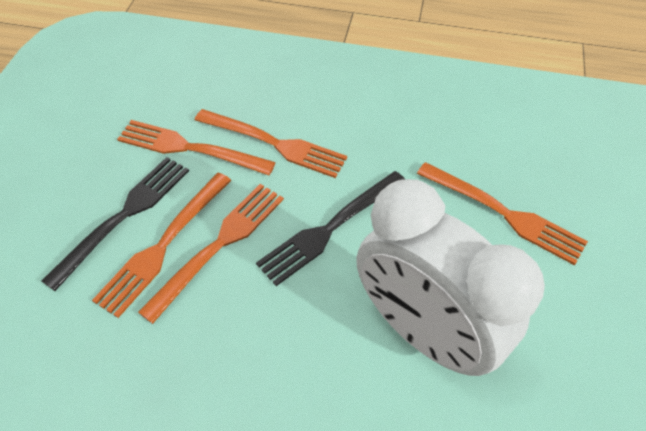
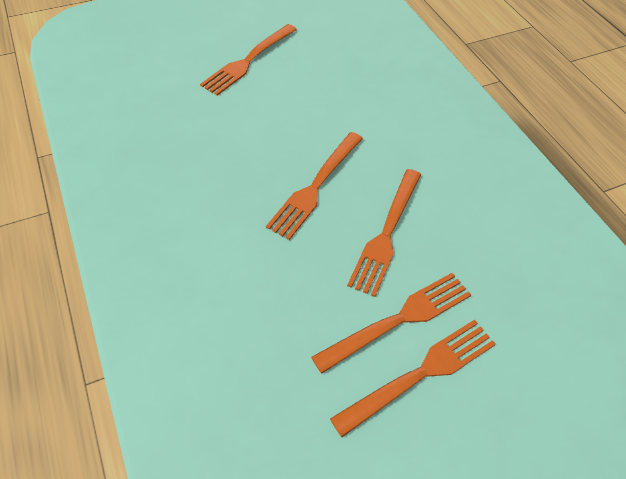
black fork: 2 -> 0
white clock: 1 -> 0

